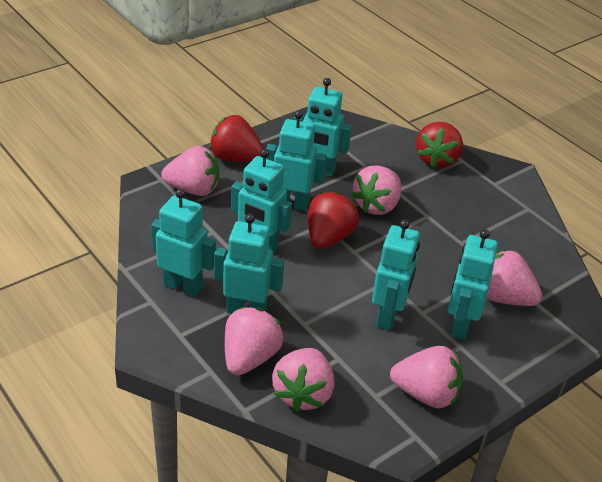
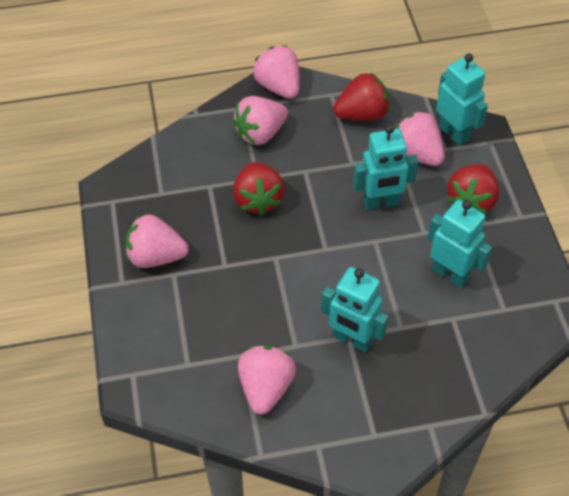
pink strawberry: 6 -> 5
turquoise robot: 7 -> 4

